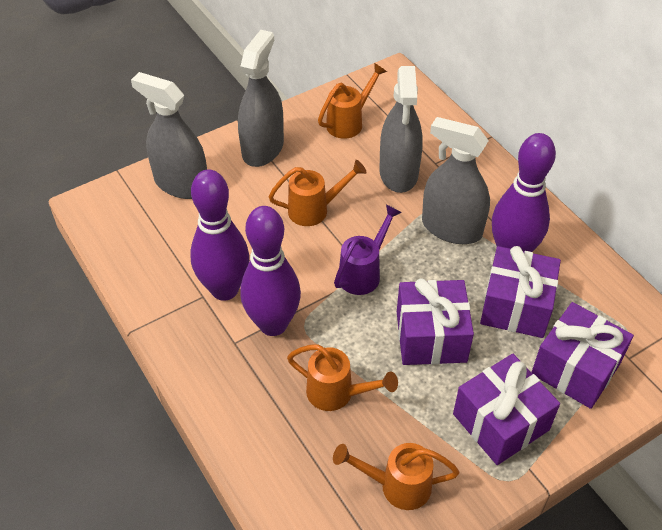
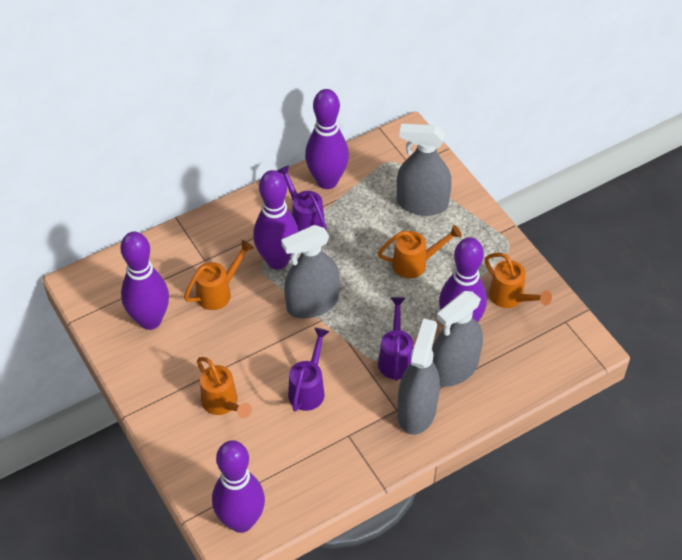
purple bowling pin: 3 -> 5
purple gift: 4 -> 0
purple watering can: 1 -> 3

